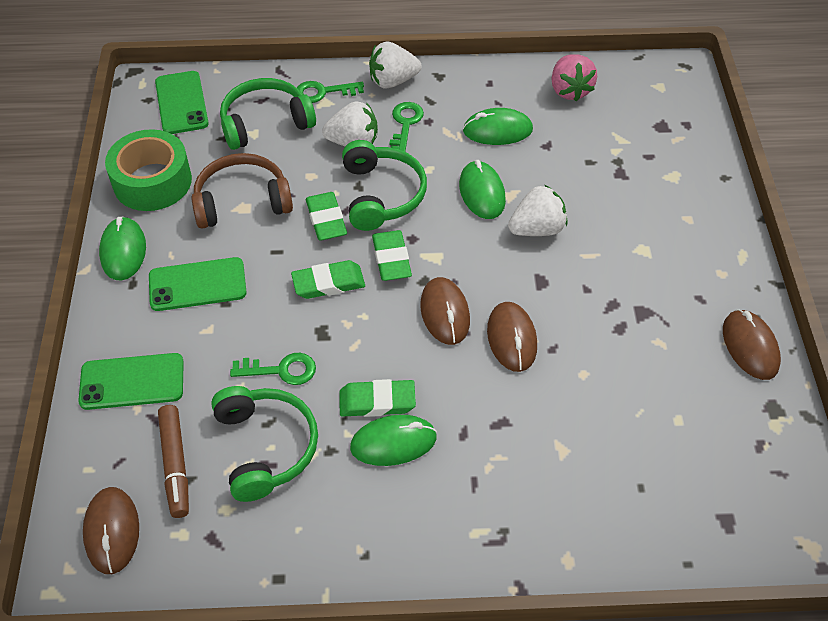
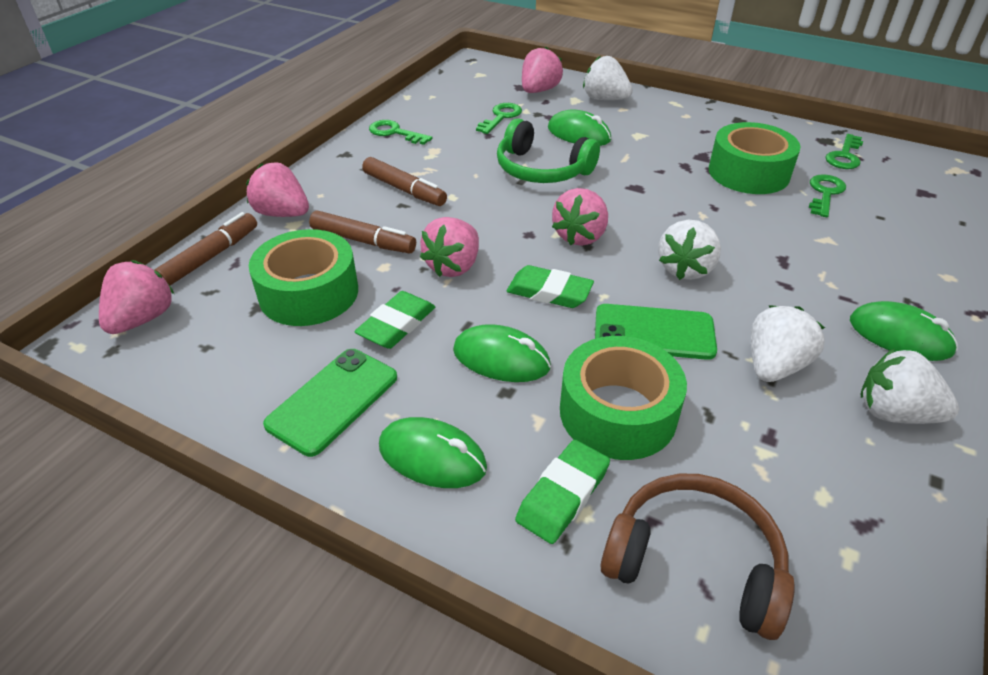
brown marker: 1 -> 3
brown mouse: 4 -> 0
green eraser: 4 -> 3
green headphones: 3 -> 1
green key: 3 -> 4
green phone: 3 -> 2
green tape: 1 -> 3
pink strawberry: 1 -> 5
white strawberry: 3 -> 4

